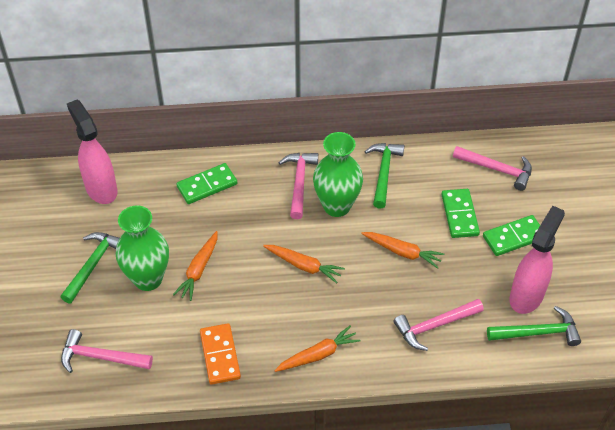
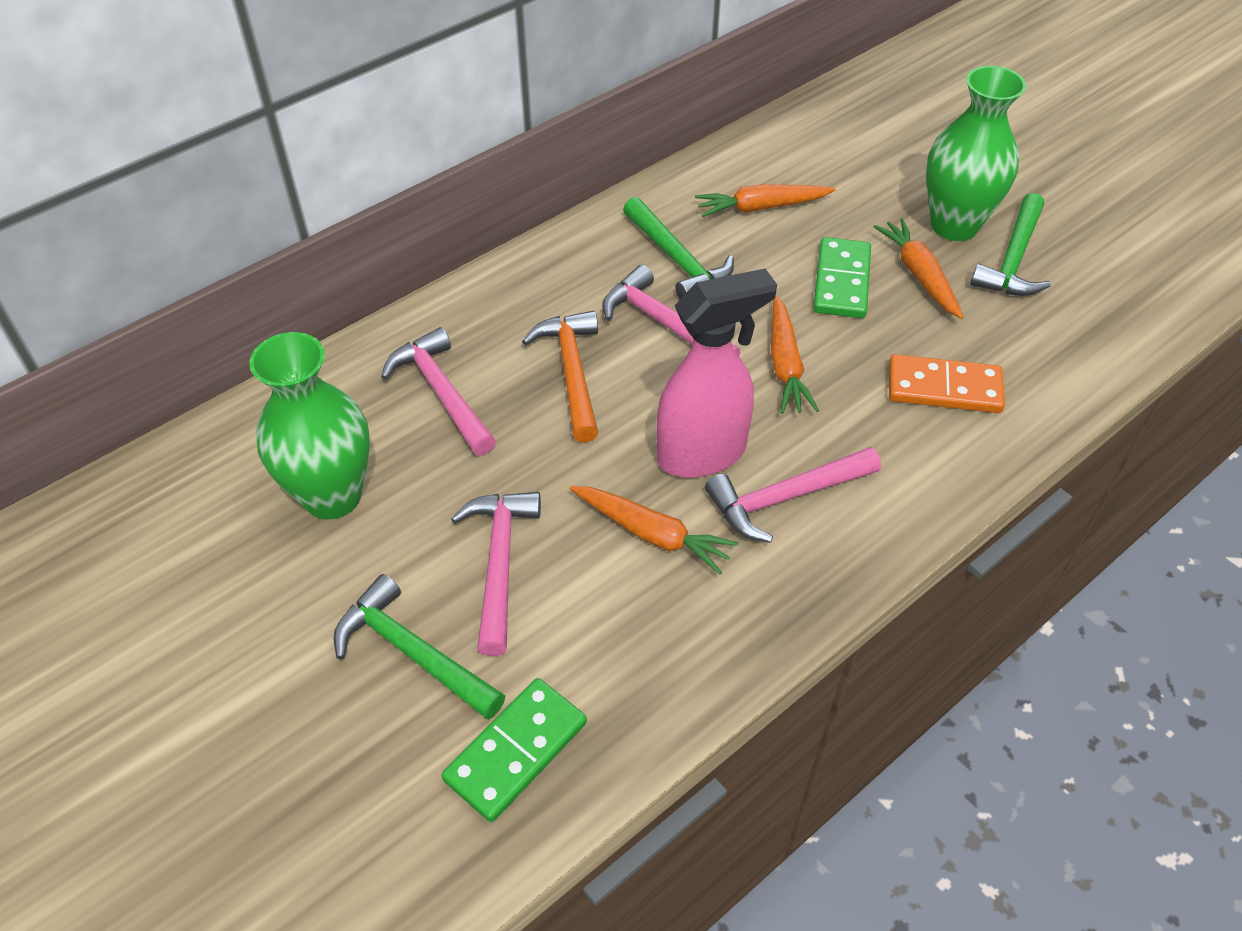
green domino: 3 -> 2
orange hammer: 0 -> 1
pink spray bottle: 2 -> 1

